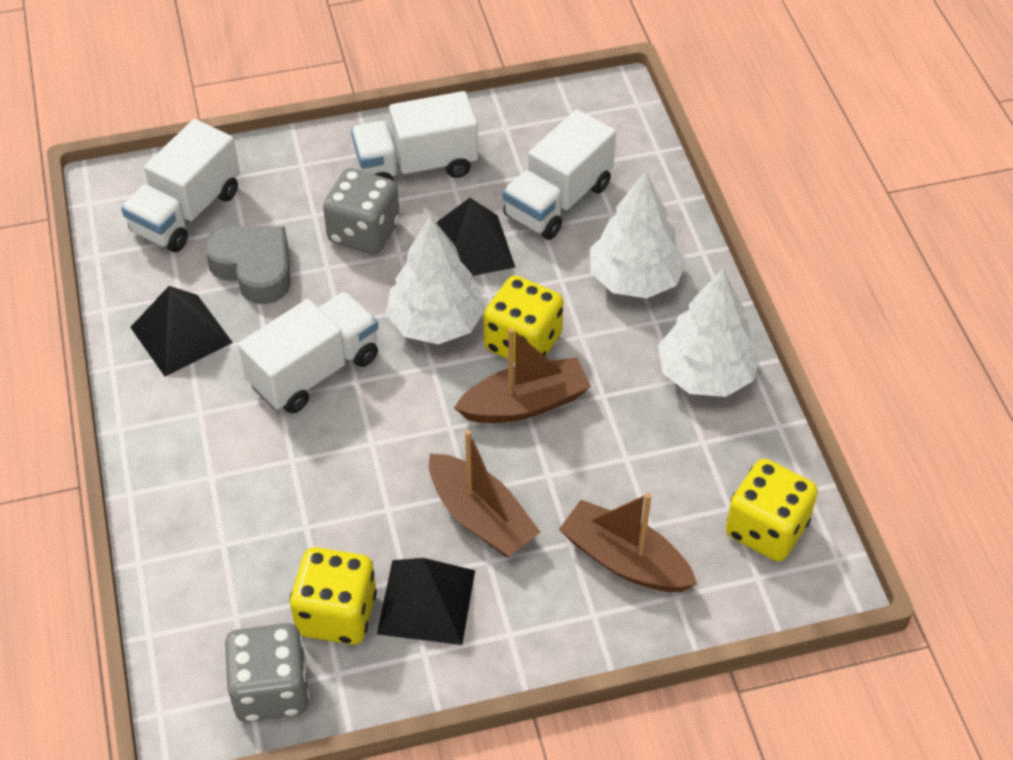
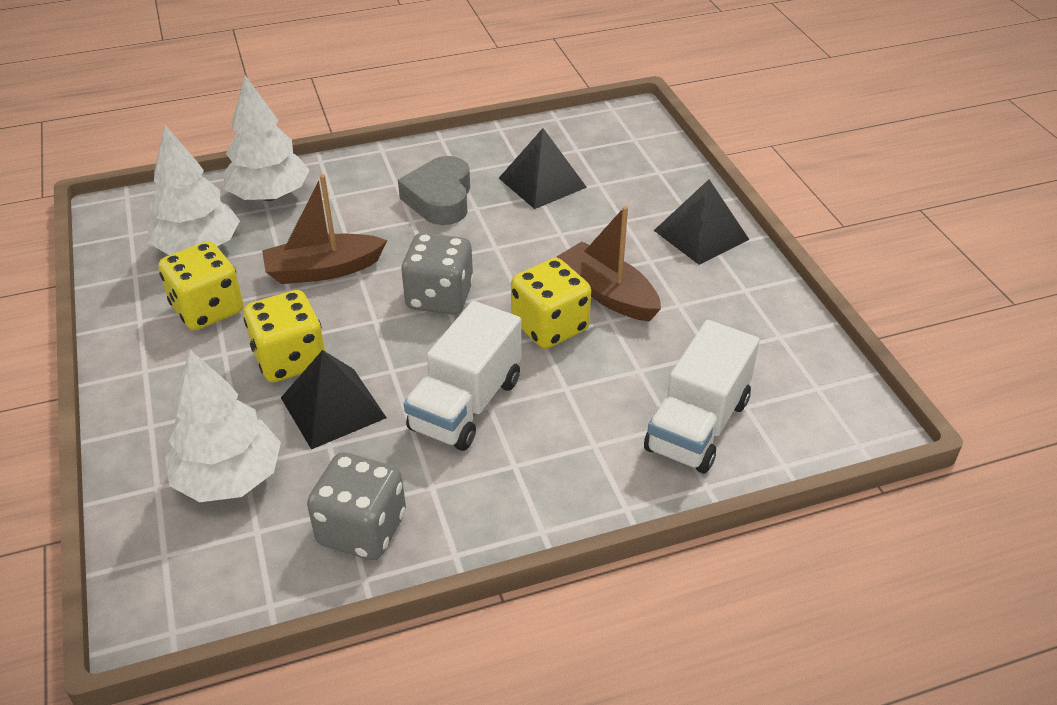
brown boat: 3 -> 2
white truck: 4 -> 2

